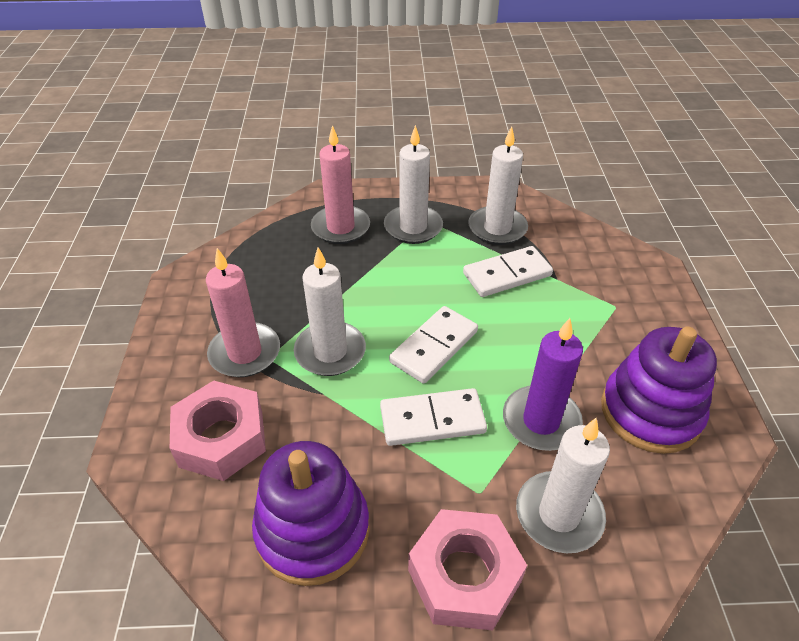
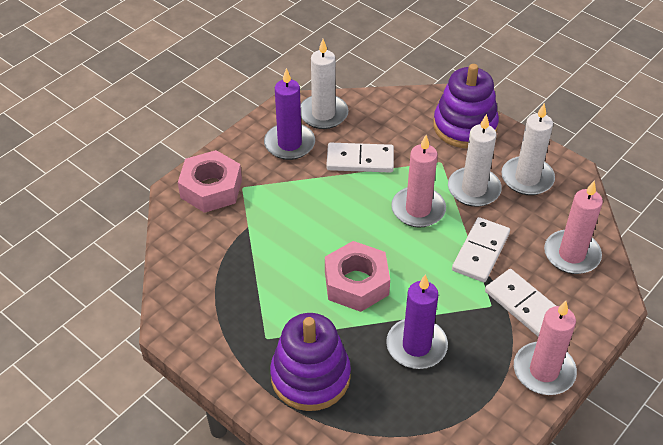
pink candle: 2 -> 3
purple candle: 1 -> 2
white candle: 4 -> 3

